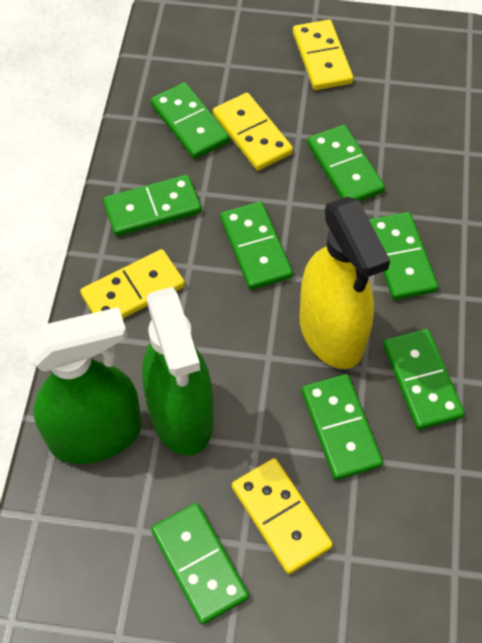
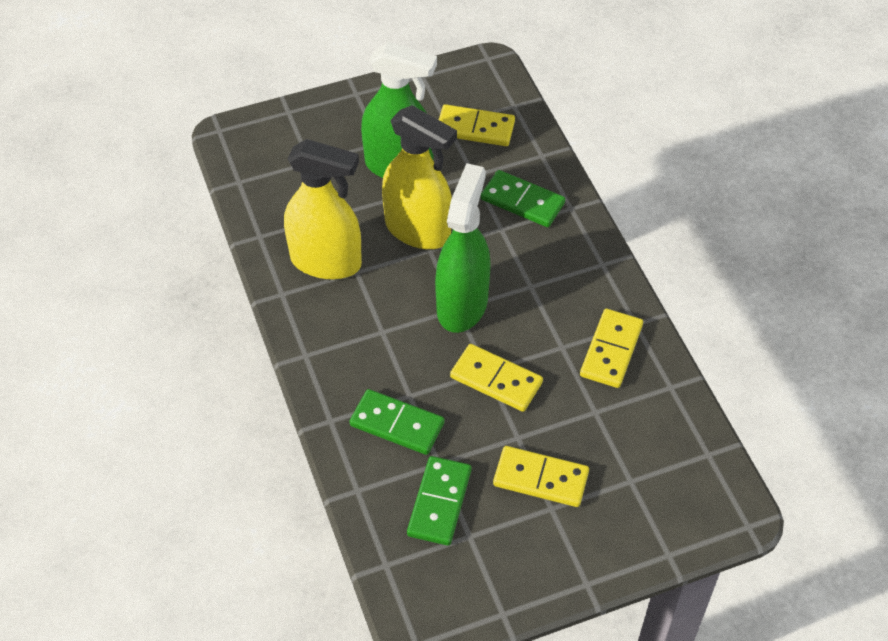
green domino: 8 -> 3
yellow spray bottle: 1 -> 2

